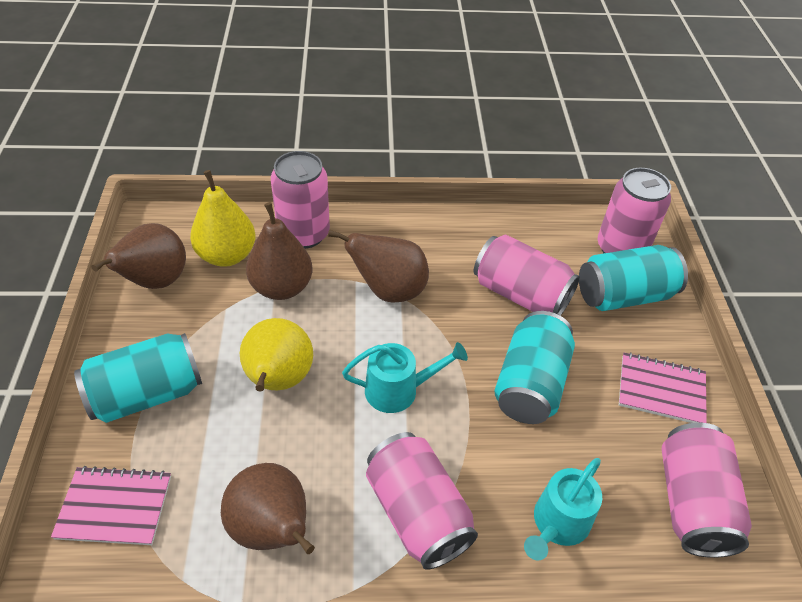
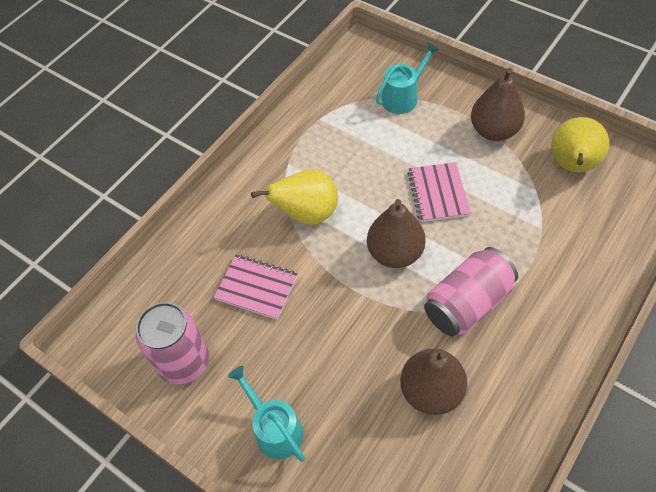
brown pear: 4 -> 3
pink can: 5 -> 2
turquoise can: 3 -> 0

